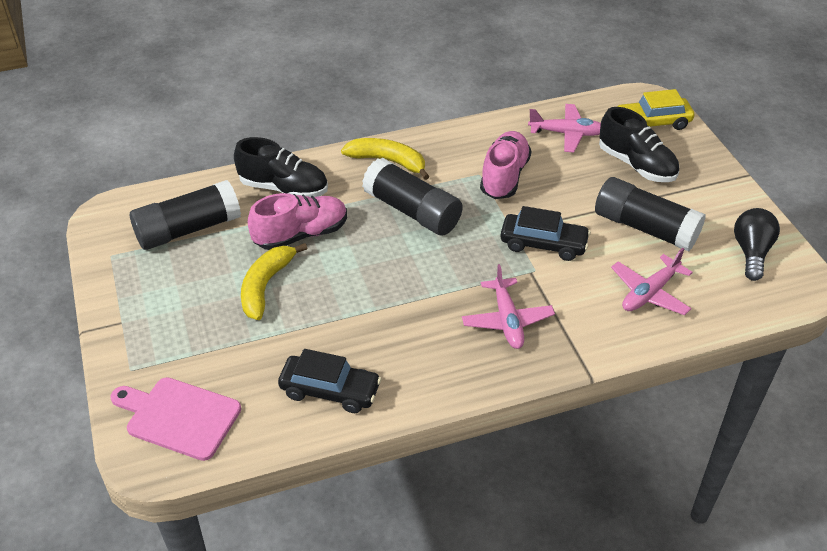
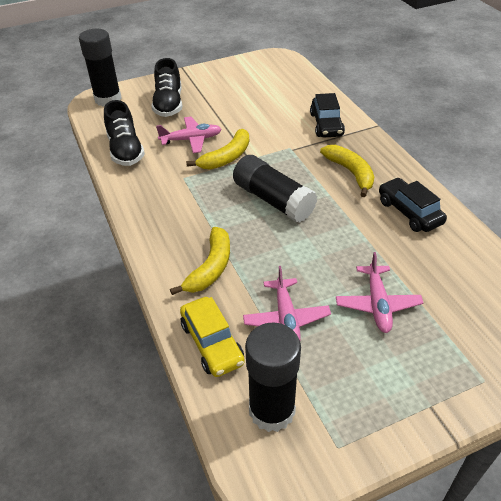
black light bulb: 1 -> 0
pink cutting board: 1 -> 0
pink shoe: 2 -> 0
yellow banana: 2 -> 3

